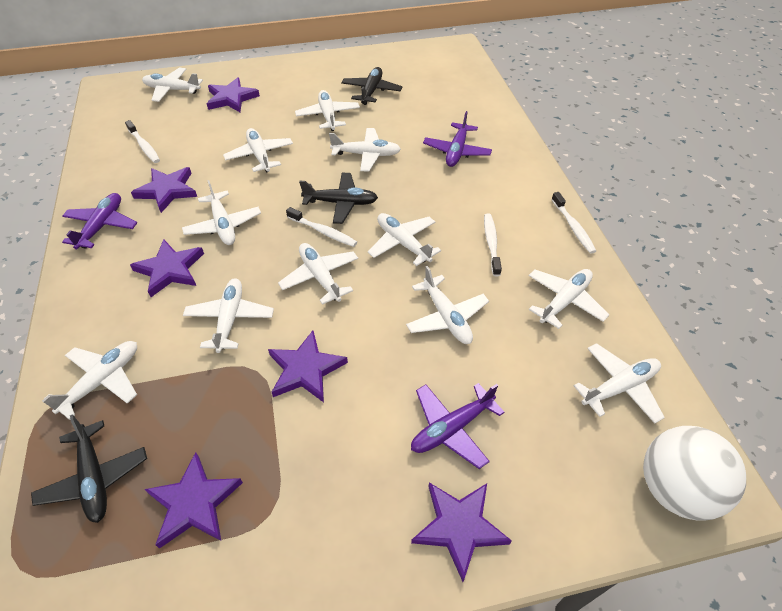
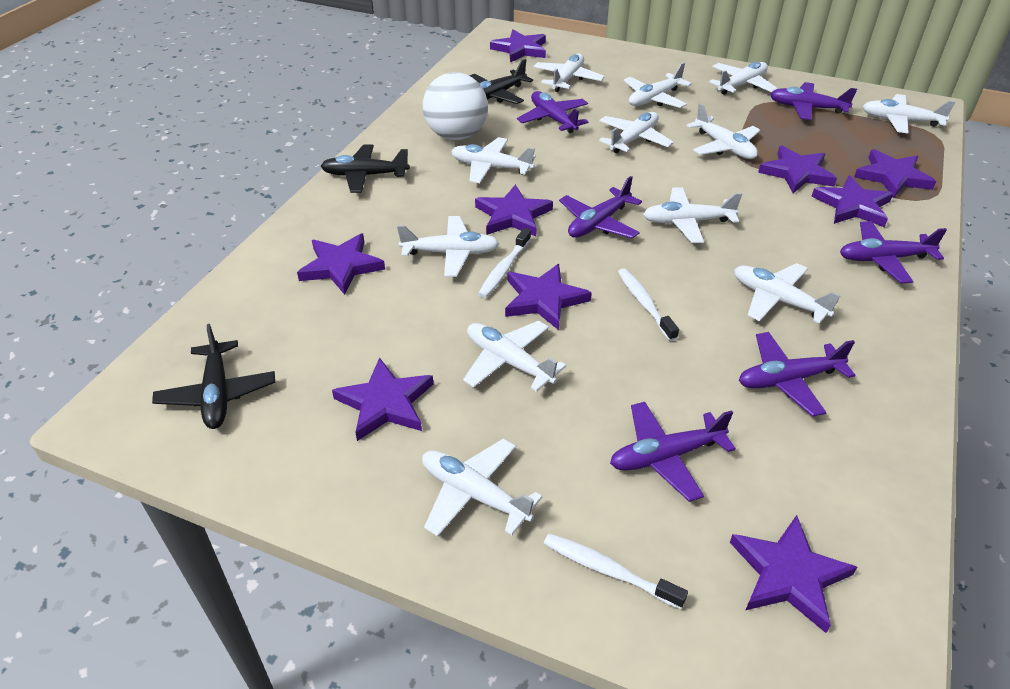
purple plane: 3 -> 6
purple star: 6 -> 9
white toothbrush: 4 -> 3

